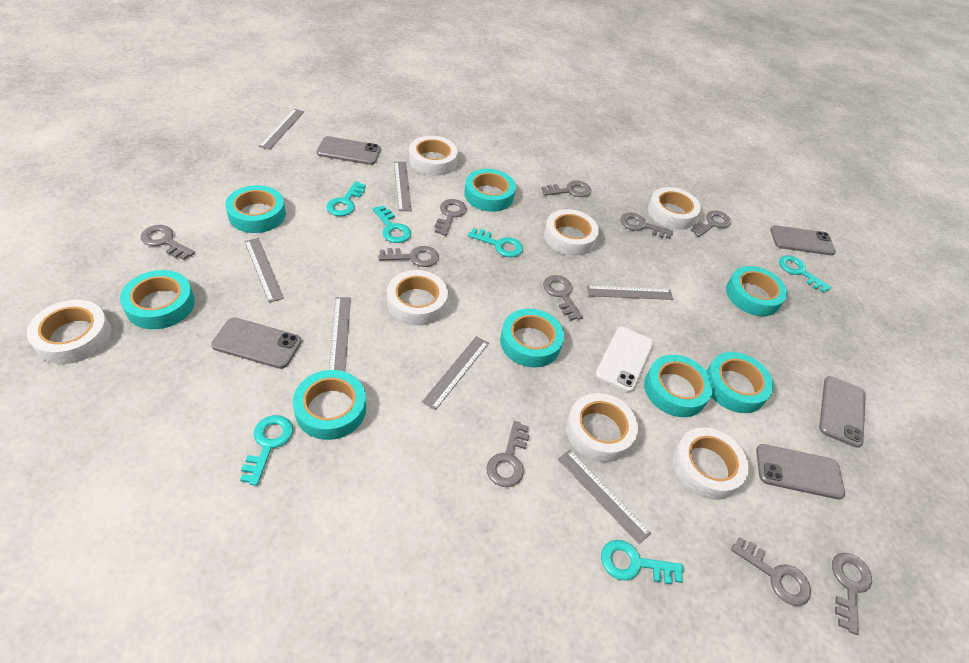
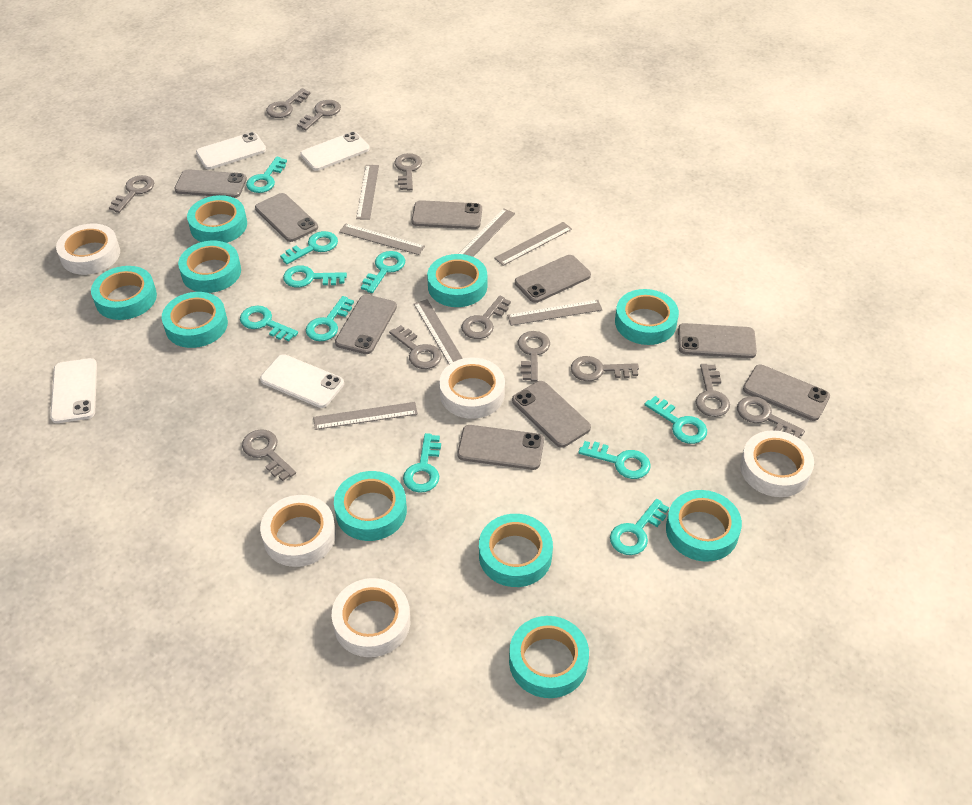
grey key: 10 -> 11
grey phone: 5 -> 9
turquoise key: 6 -> 10
turquoise tape: 8 -> 10
white phone: 1 -> 4
white tape: 7 -> 5

